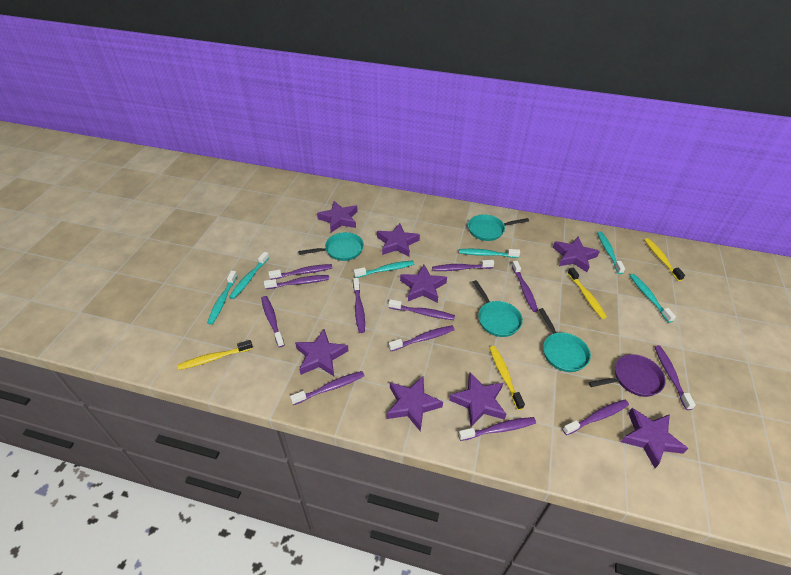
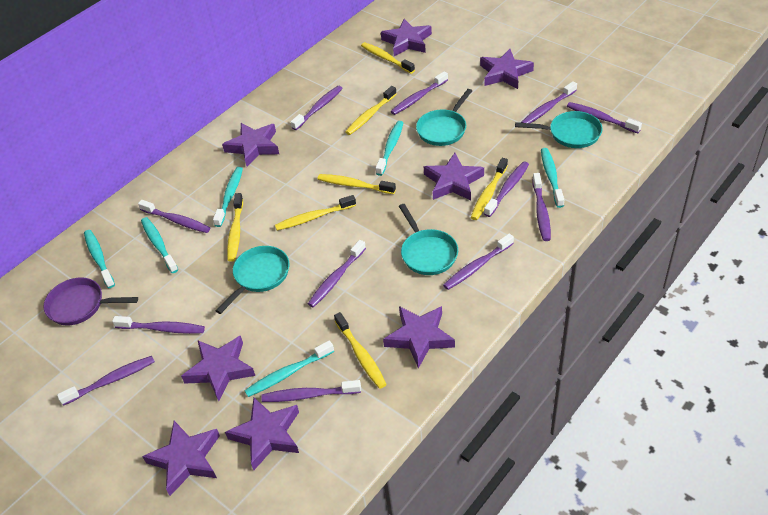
yellow toothbrush: 4 -> 7

